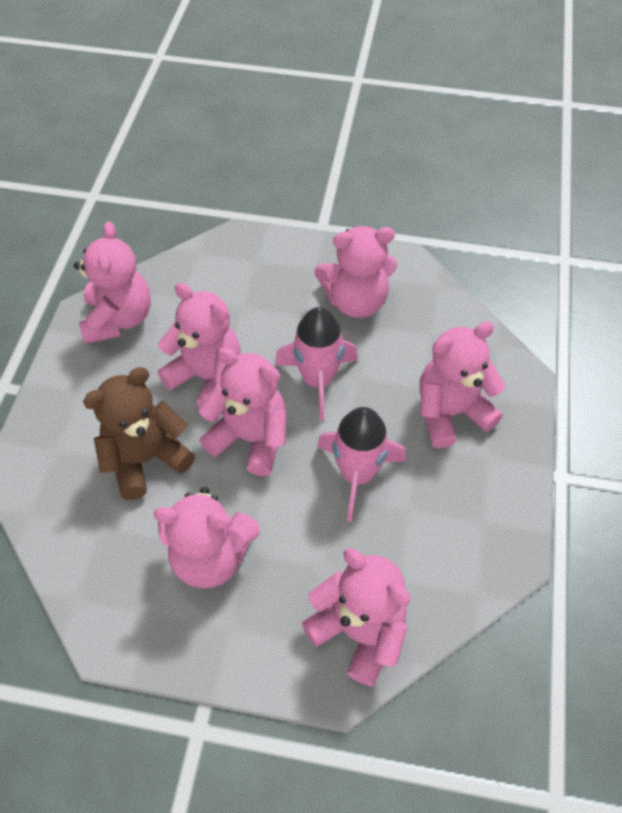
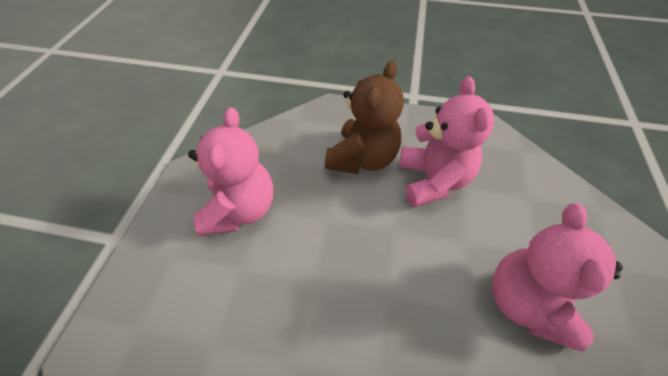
pink rocket: 2 -> 0
pink teddy bear: 7 -> 3

